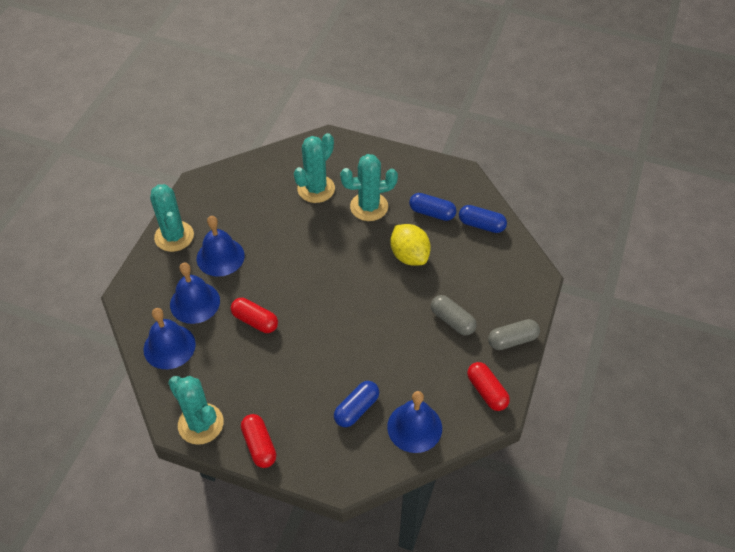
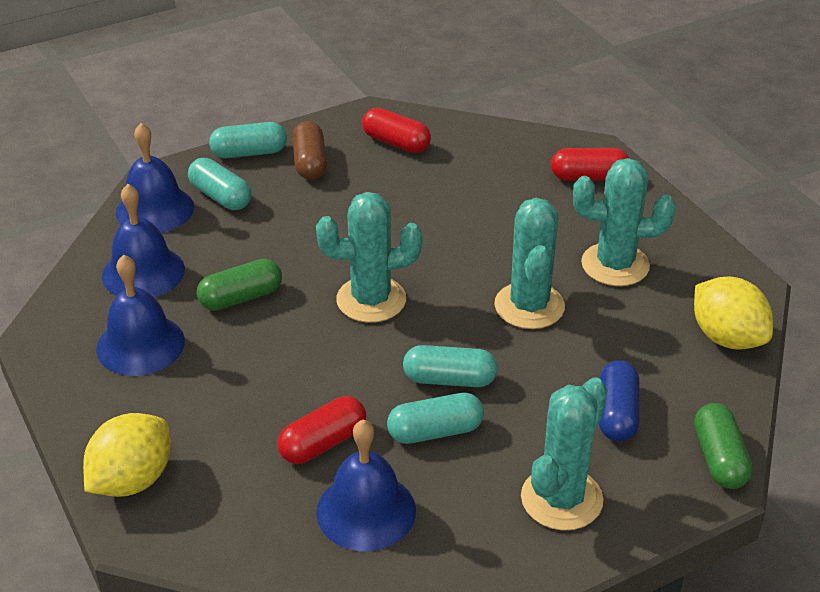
blue capsule: 3 -> 1
brown capsule: 0 -> 1
green capsule: 0 -> 2
grey capsule: 2 -> 0
turquoise capsule: 0 -> 4
yellow lemon: 1 -> 2

